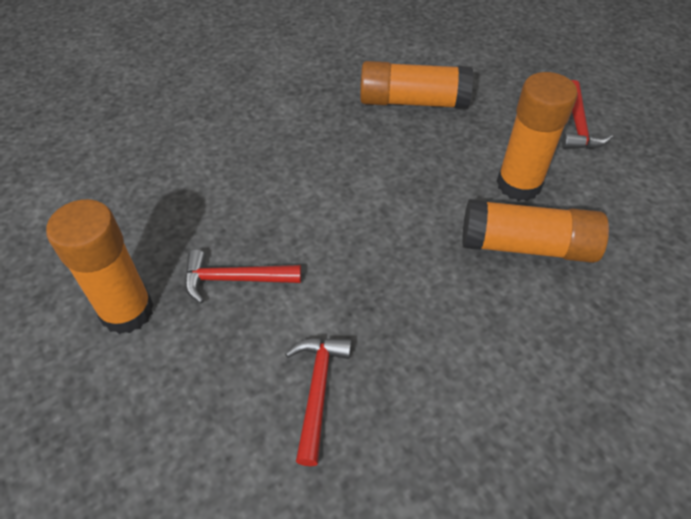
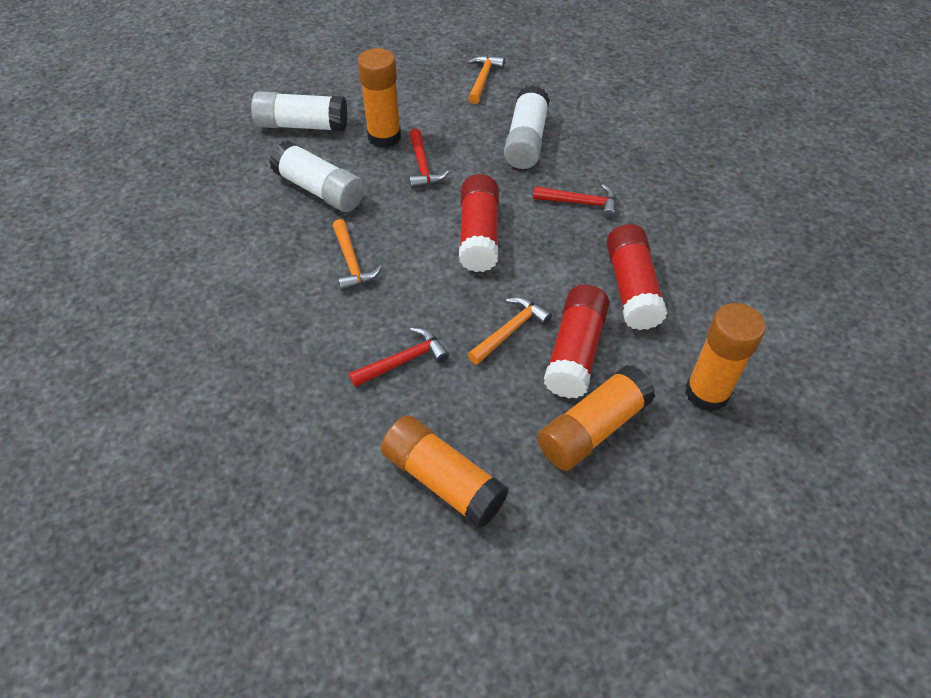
orange hammer: 0 -> 3
red glue stick: 0 -> 3
white glue stick: 0 -> 3

